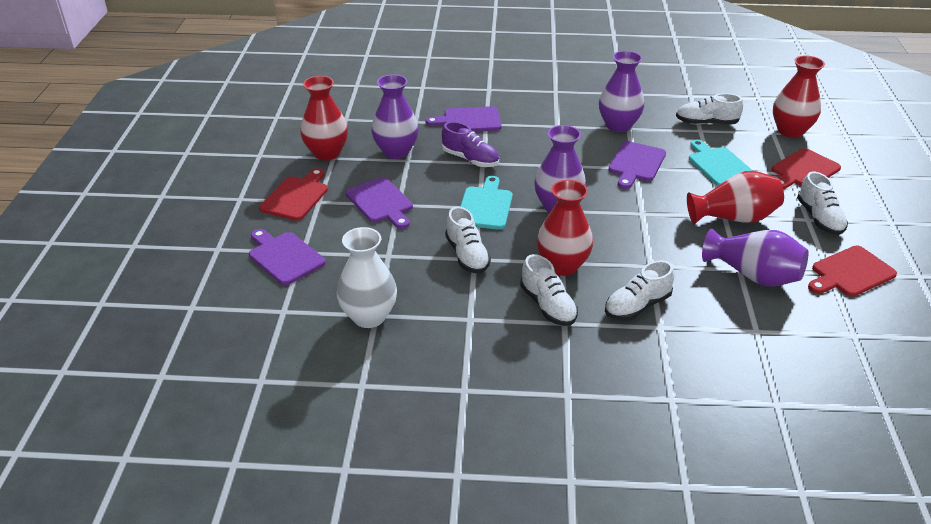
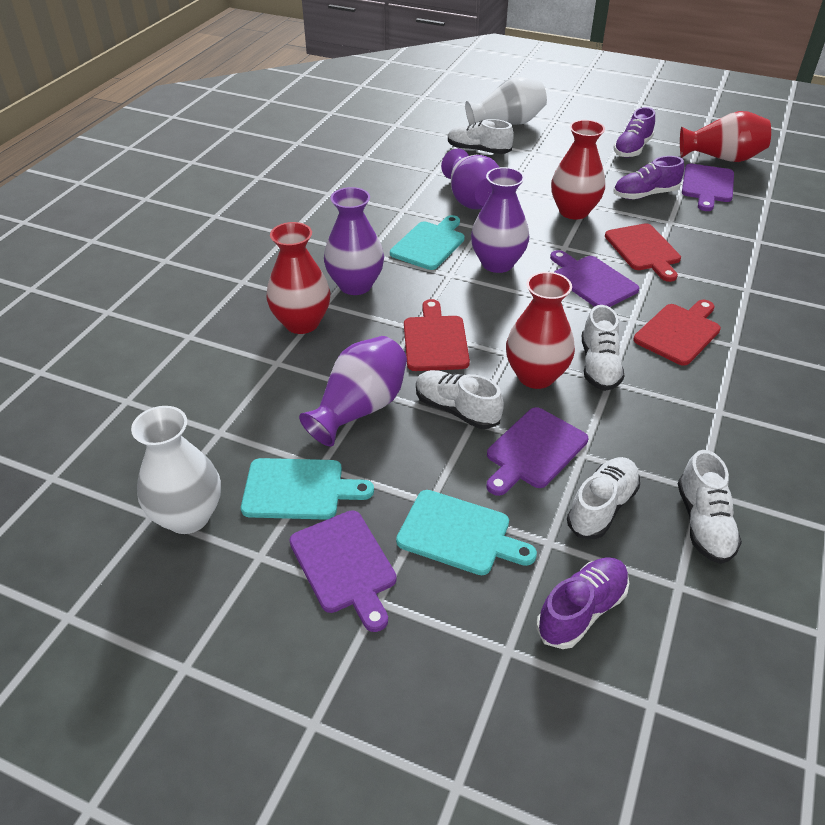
purple shoe: 1 -> 3
turquoise cutting board: 2 -> 3
white vase: 1 -> 2

